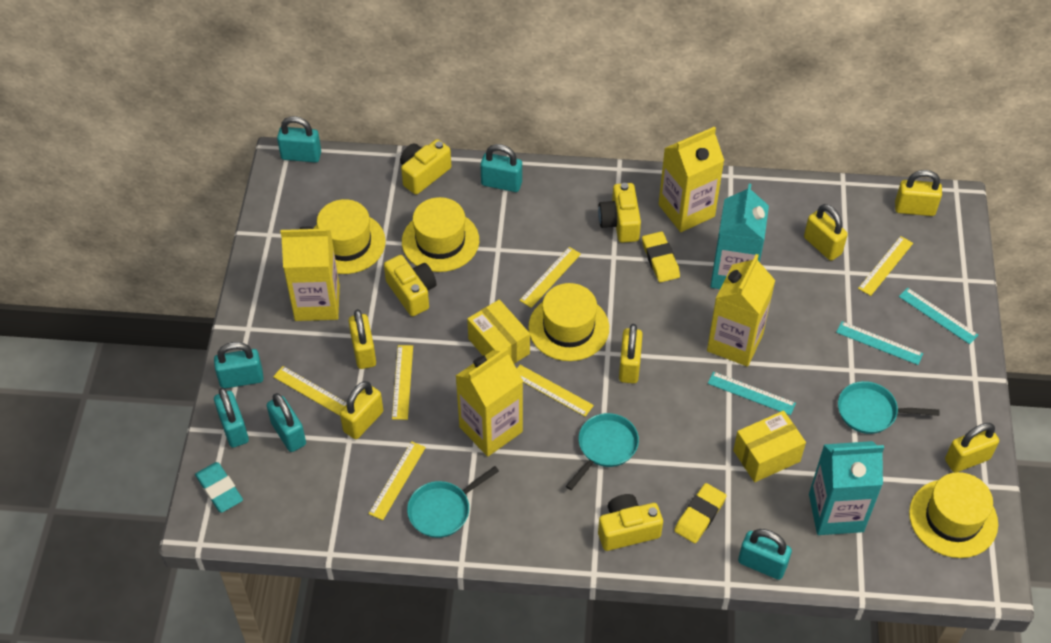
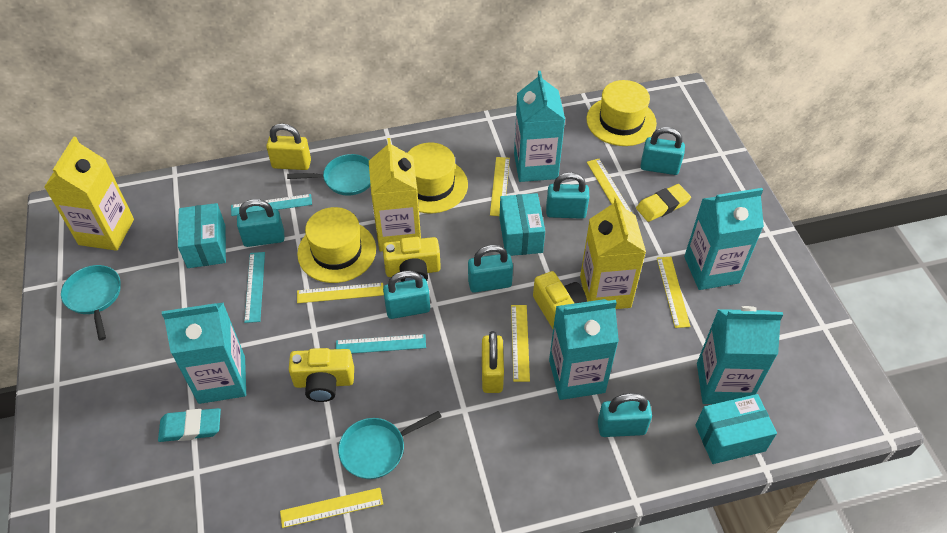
turquoise box: 0 -> 3
turquoise carton: 2 -> 5
yellow box: 2 -> 0
yellow camera: 4 -> 3
yellow carton: 4 -> 3
yellow eraser: 2 -> 1
yellow hat: 4 -> 3
yellow padlock: 6 -> 2

